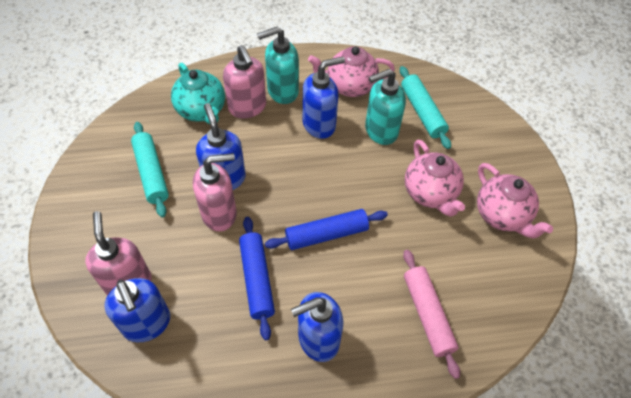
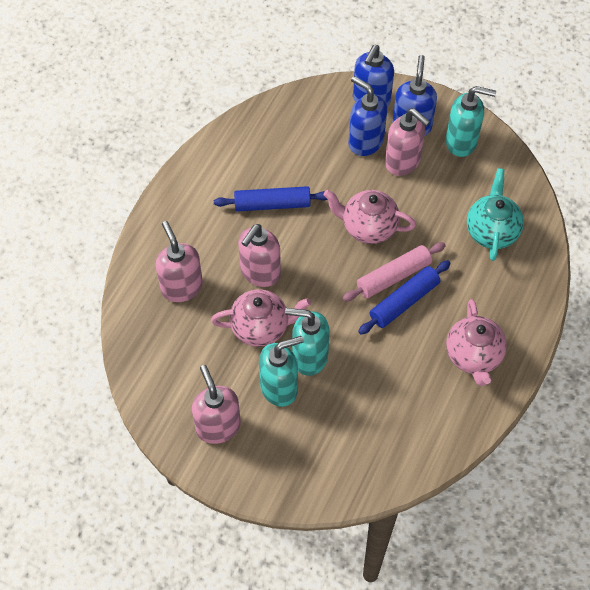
blue soap dispenser: 4 -> 3
pink soap dispenser: 3 -> 4
turquoise rolling pin: 2 -> 0
turquoise soap dispenser: 2 -> 3

